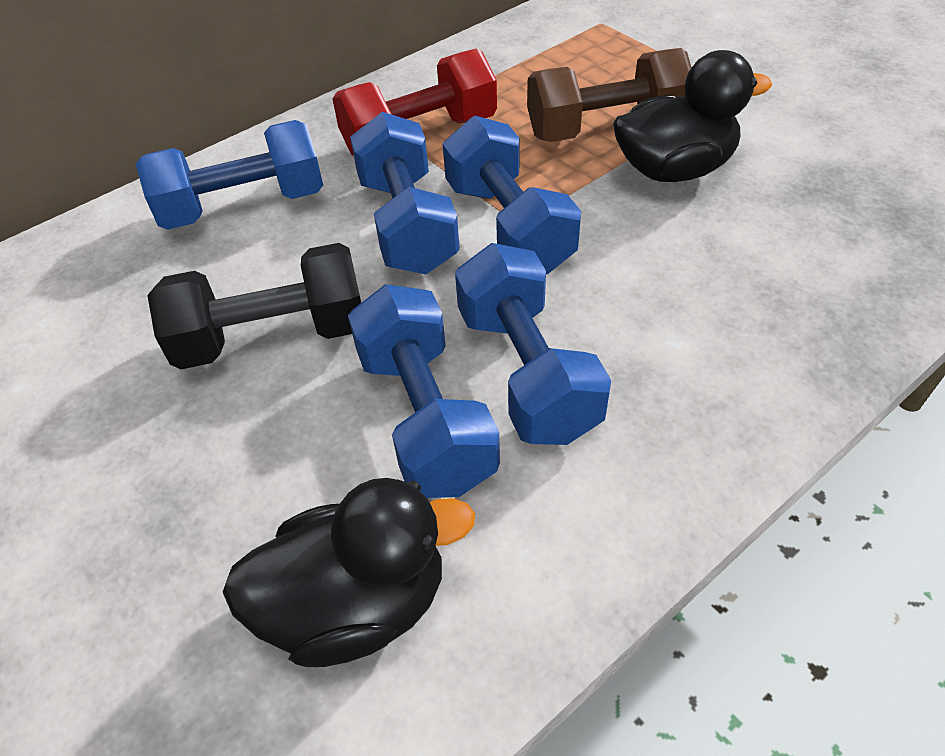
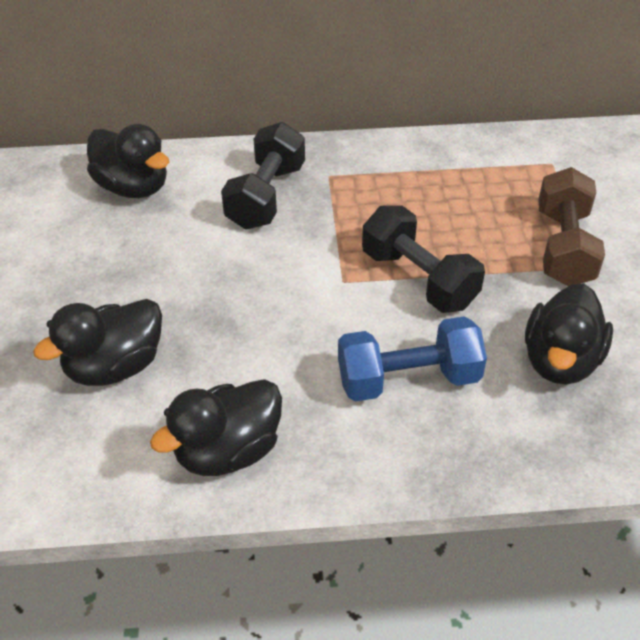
black duck: 2 -> 4
black dumbbell: 1 -> 2
blue dumbbell: 5 -> 1
red dumbbell: 1 -> 0

